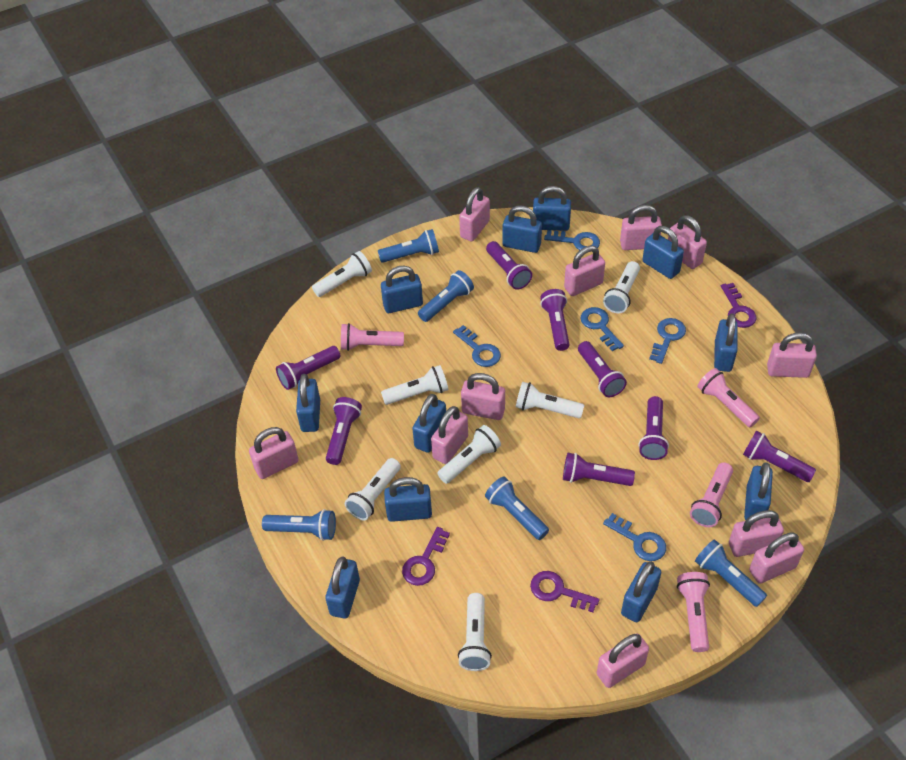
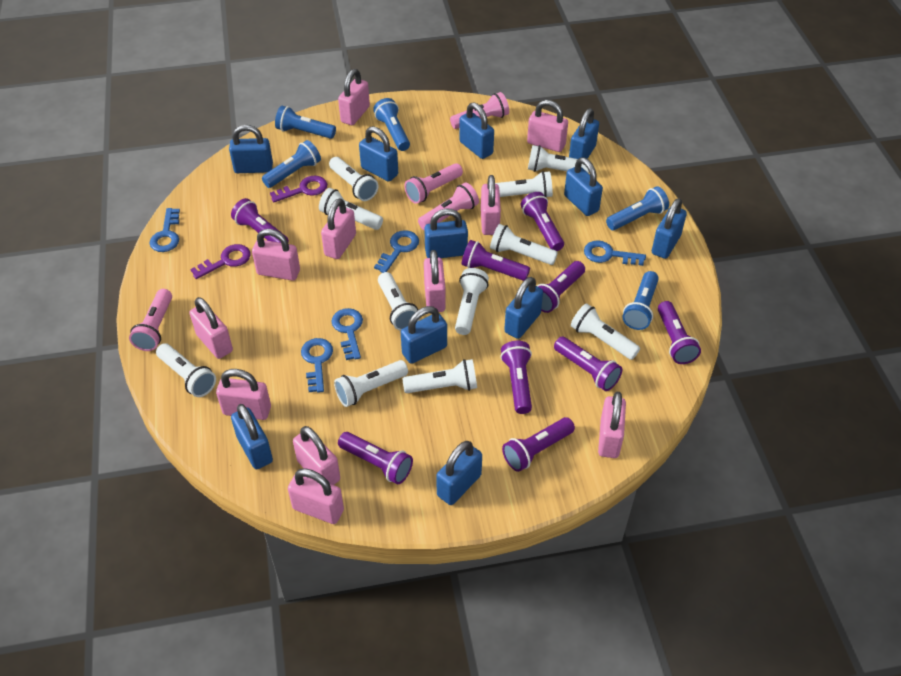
purple flashlight: 8 -> 9
purple key: 3 -> 2
white flashlight: 7 -> 11

